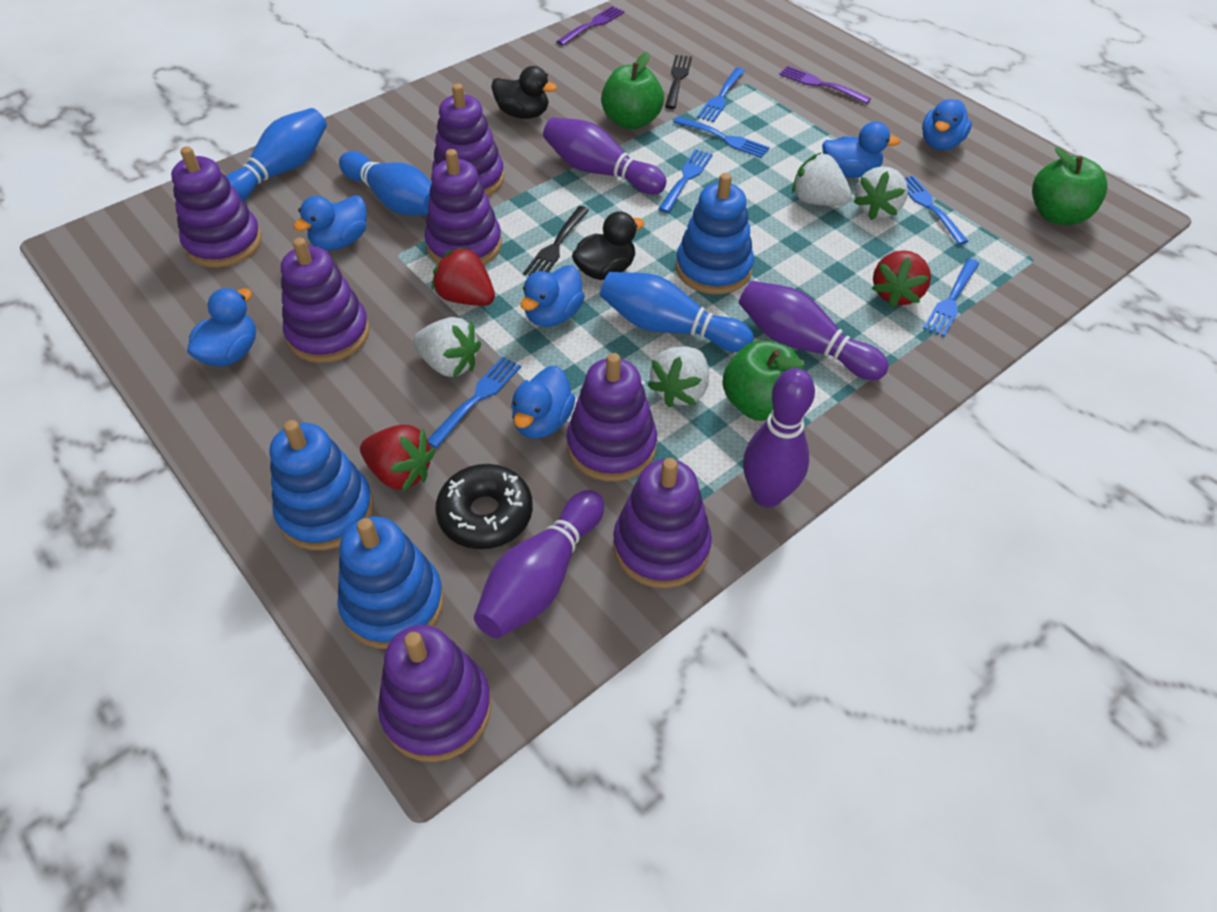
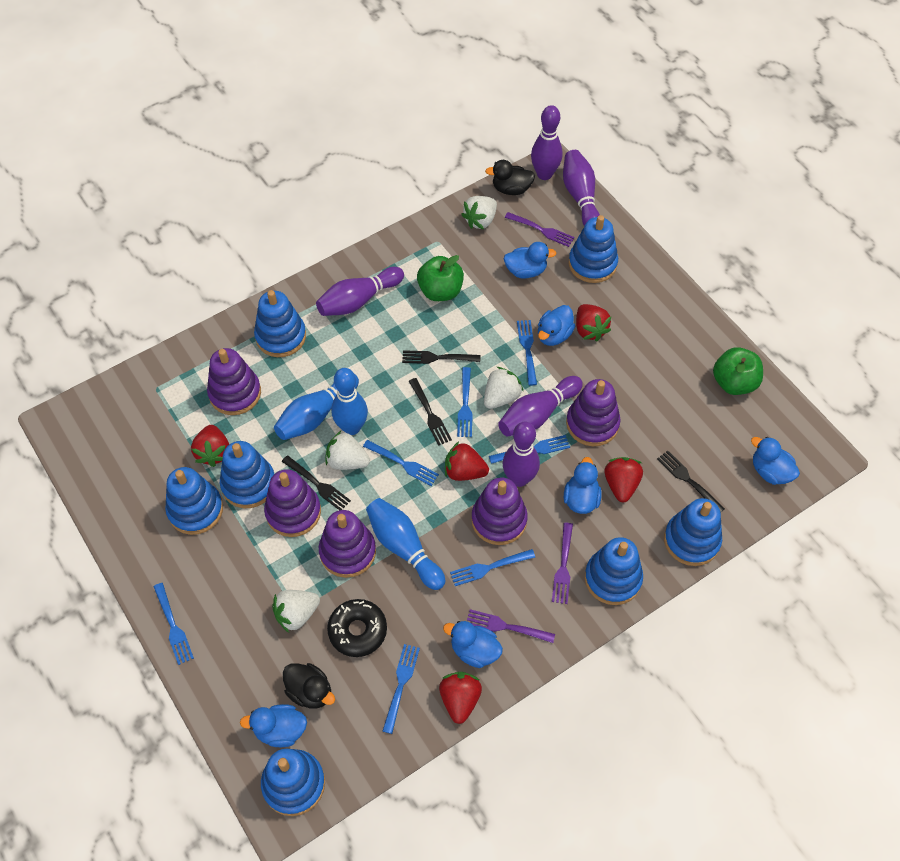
black fork: 2 -> 4
blue fork: 6 -> 7
blue stacking toy: 3 -> 7
green apple: 3 -> 2
purple bowling pin: 4 -> 5
purple fork: 2 -> 3
purple stacking toy: 7 -> 5
red strawberry: 3 -> 5

